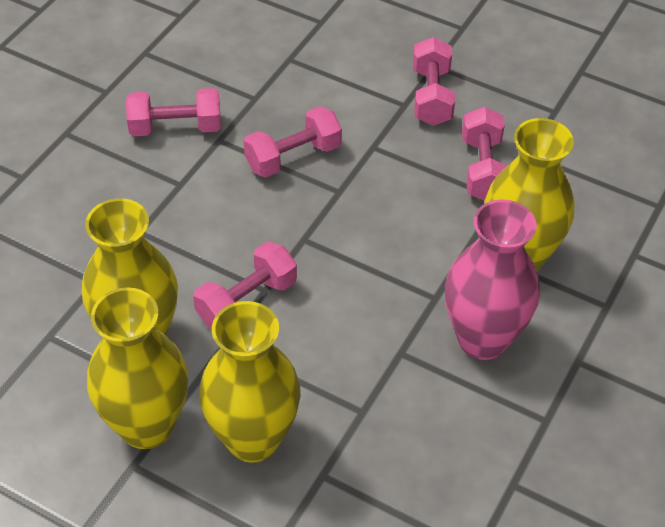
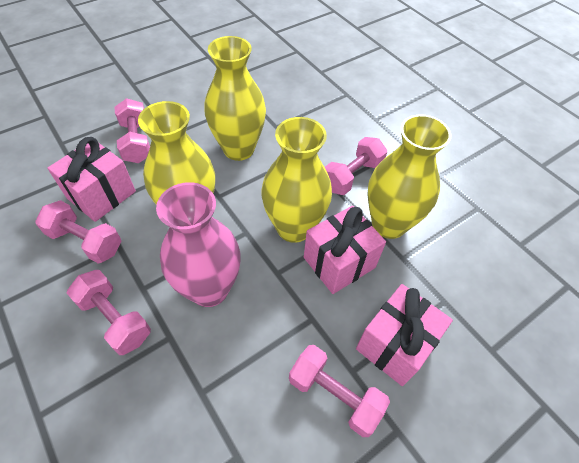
pink gift: 0 -> 3

